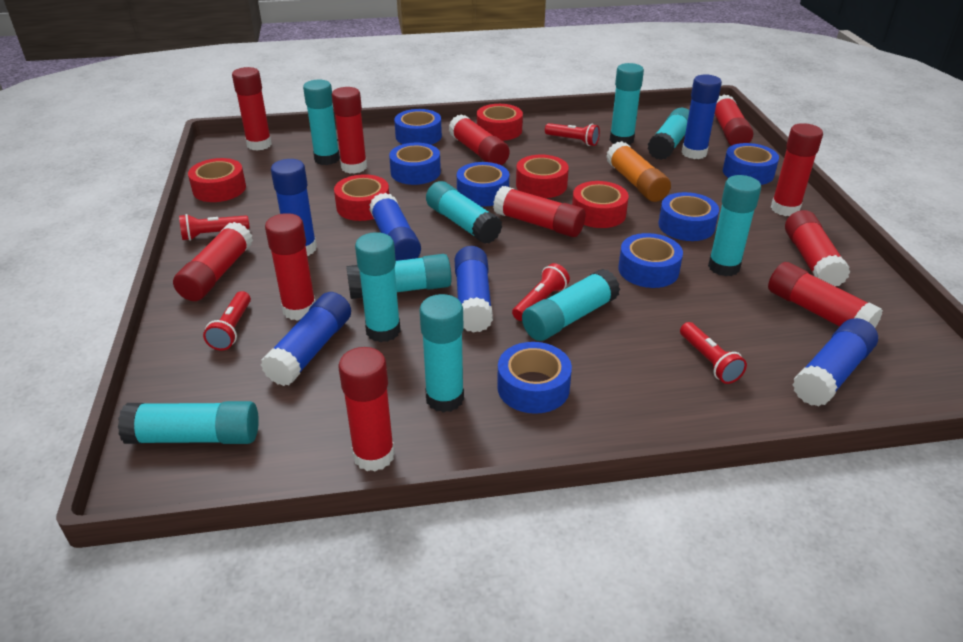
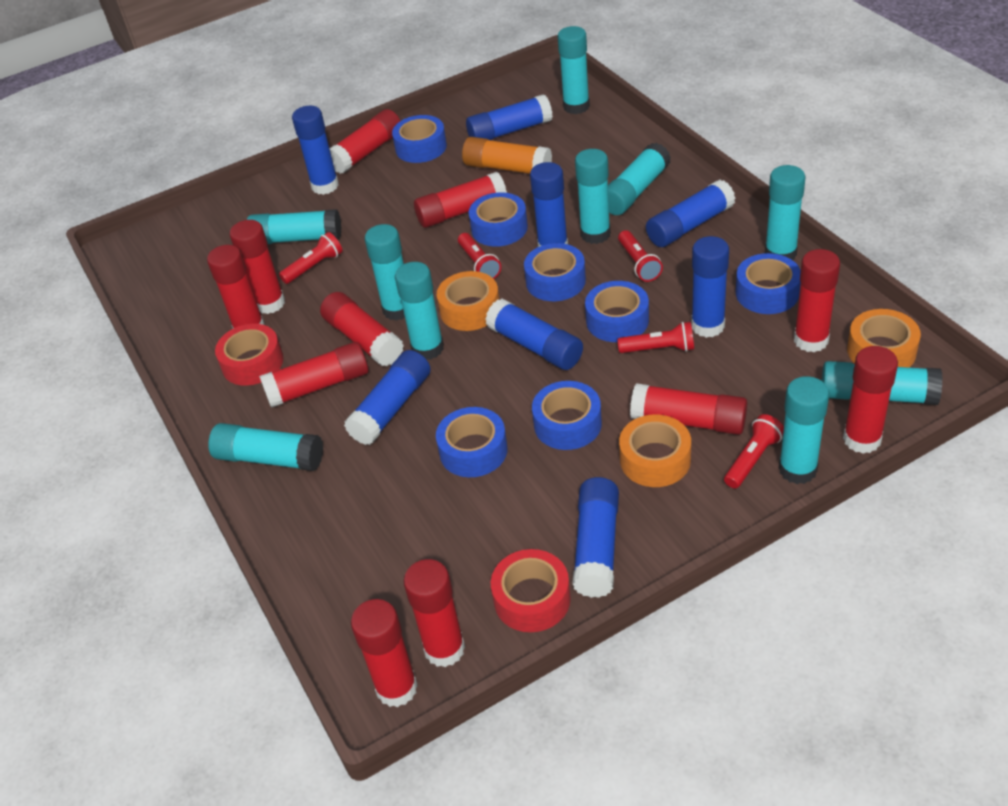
blue glue stick: 6 -> 8
orange tape: 0 -> 3
red tape: 5 -> 2

